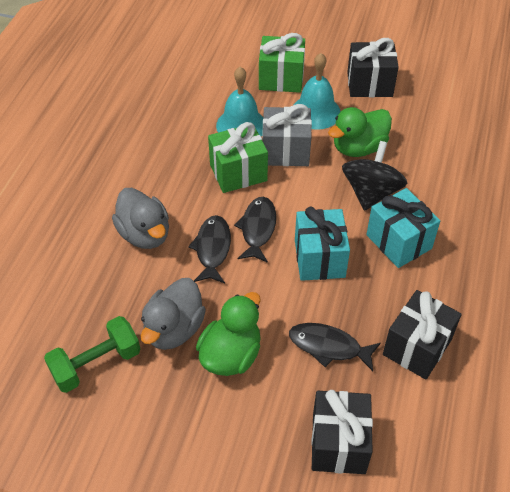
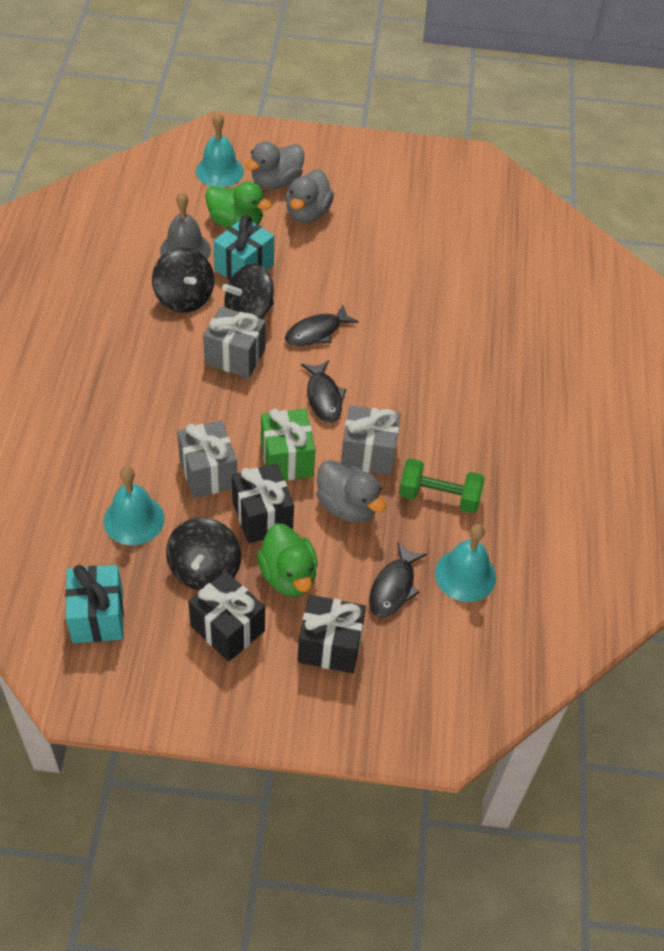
black spinning top: 1 -> 3
green gift: 2 -> 1
grey bell: 0 -> 1
grey duck: 2 -> 3
grey gift: 1 -> 3
turquoise bell: 2 -> 3

